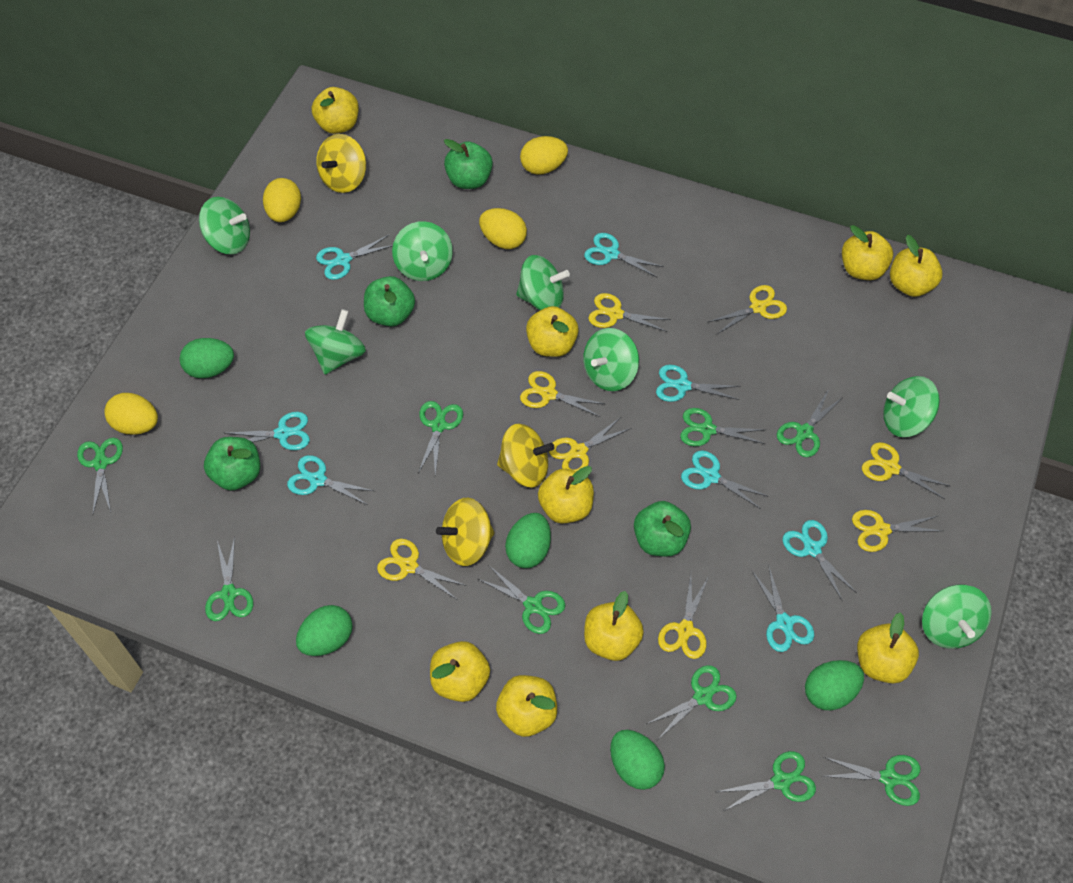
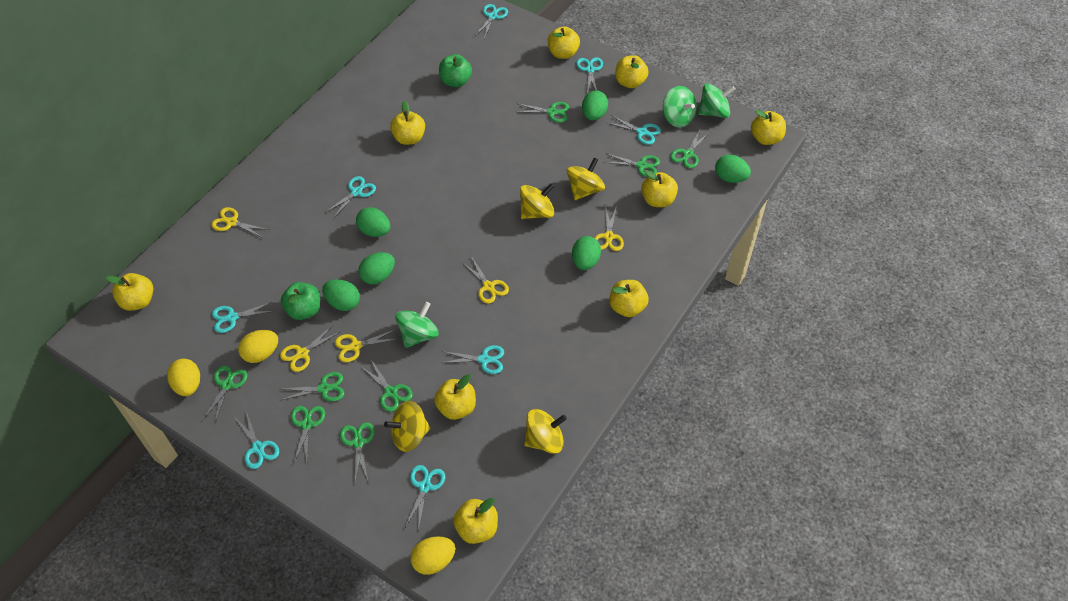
green apple: 4 -> 2
green egg: 5 -> 6
green scissors: 9 -> 8
green spinning top: 7 -> 3
yellow egg: 4 -> 3
yellow scissors: 8 -> 5
yellow spinning top: 3 -> 4

